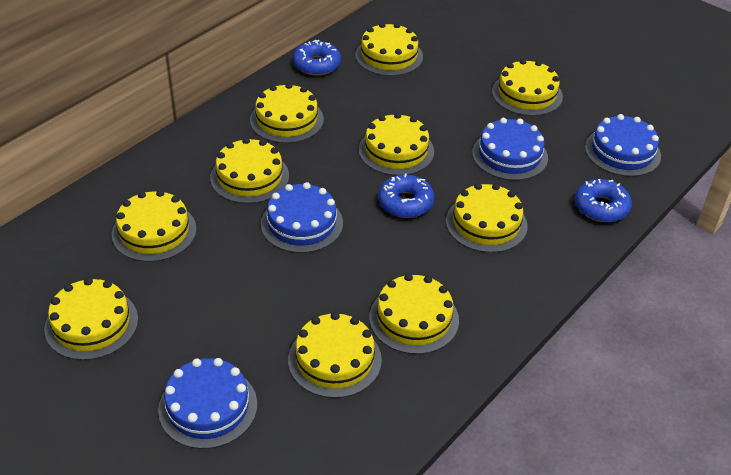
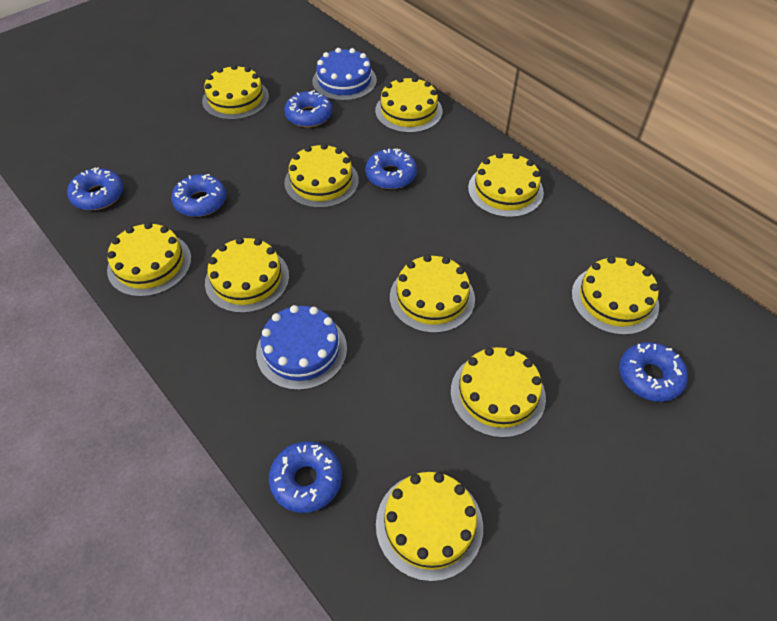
blue cake: 4 -> 2
blue donut: 3 -> 6

